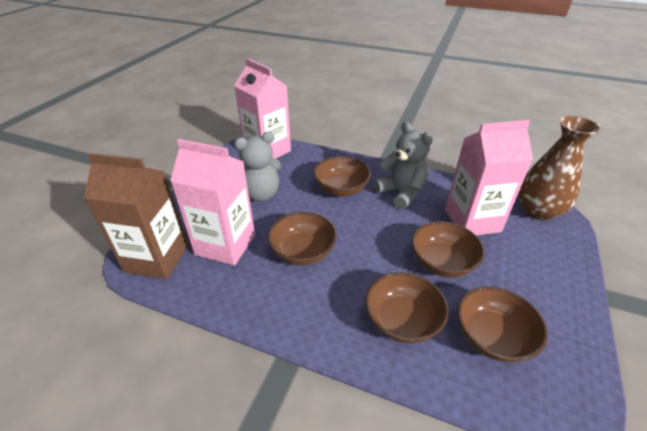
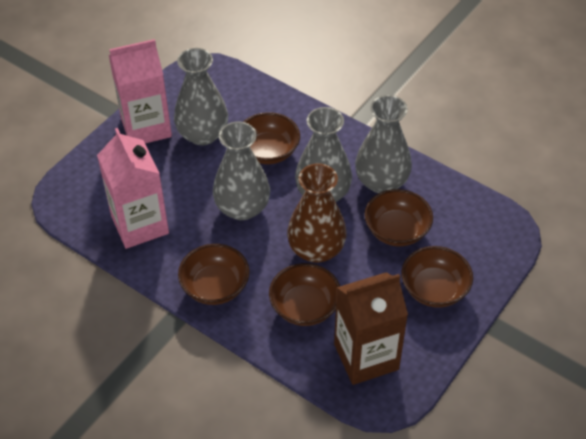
grey teddy bear: 2 -> 0
grey vase: 0 -> 4
pink carton: 3 -> 2

